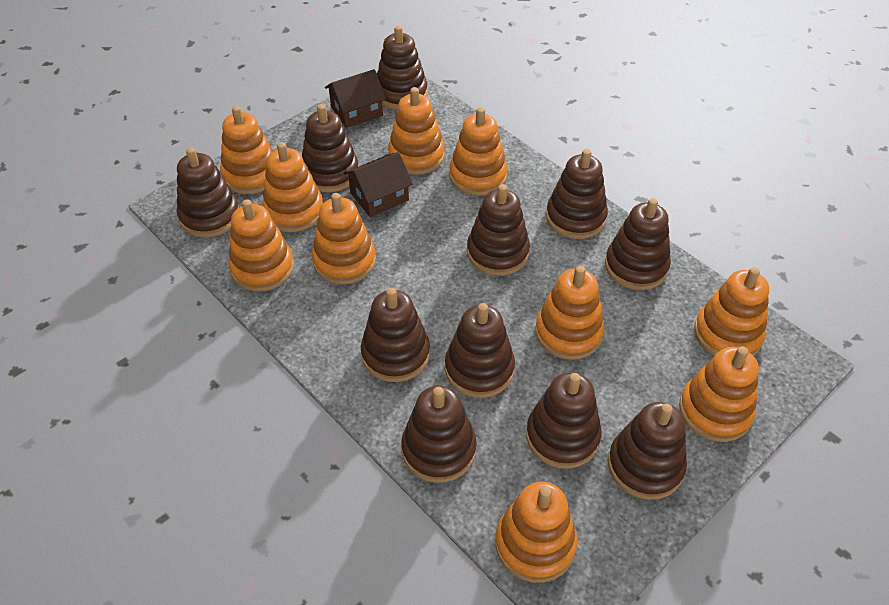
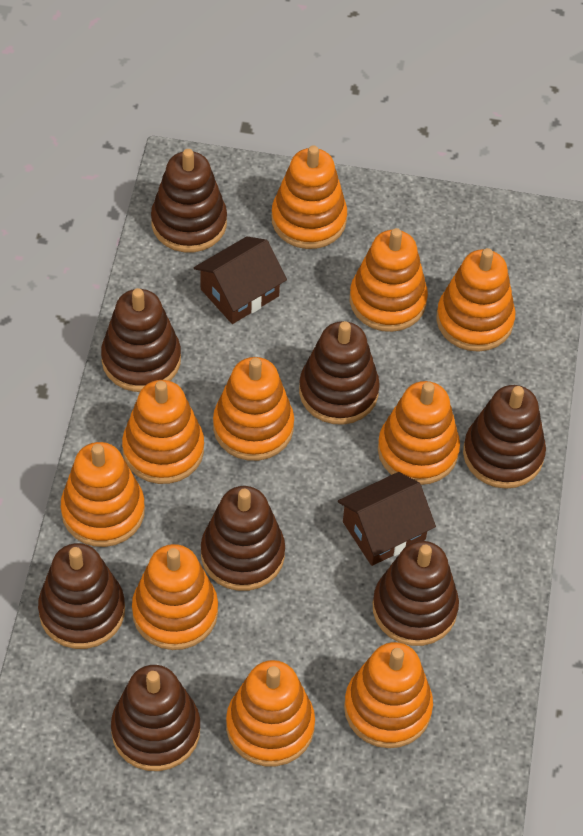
brown stacking toy: 11 -> 8

